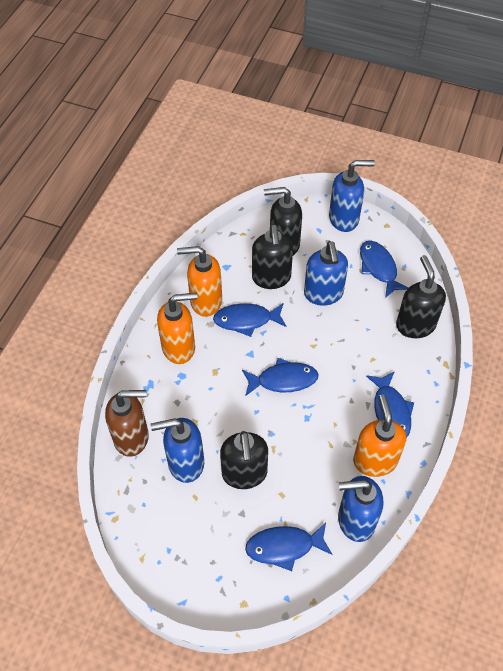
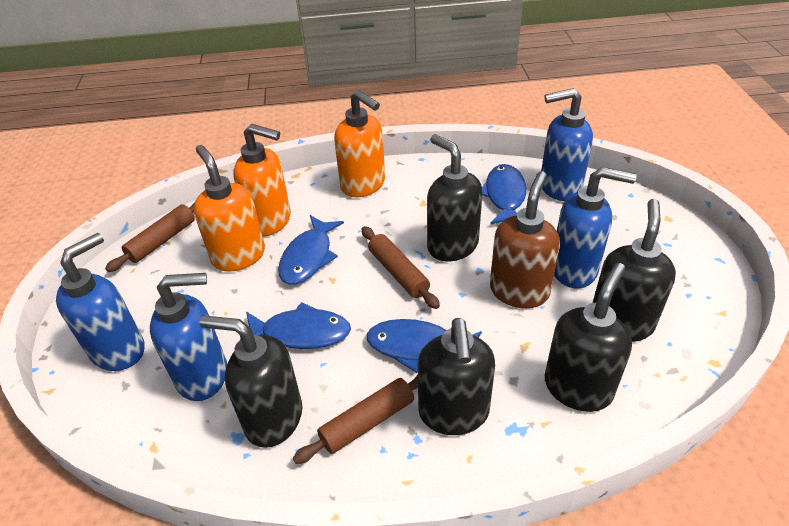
black soap dispenser: 4 -> 5
blue fish: 5 -> 4
brown rolling pin: 0 -> 3

